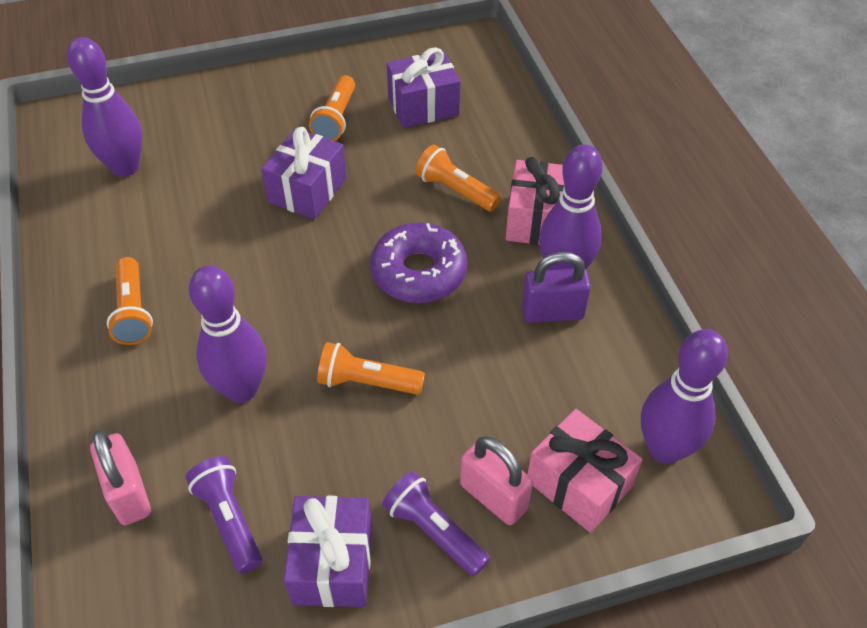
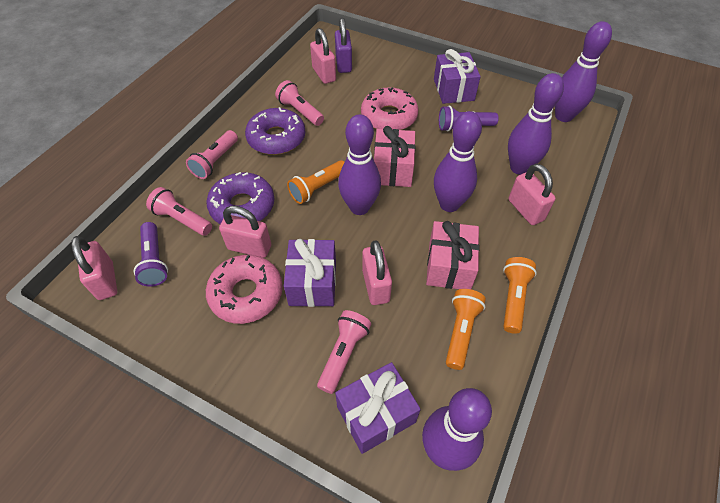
orange flashlight: 4 -> 3
pink donut: 0 -> 2
pink flashlight: 0 -> 4
pink padlock: 2 -> 5
purple bowling pin: 4 -> 5
purple donut: 1 -> 2

